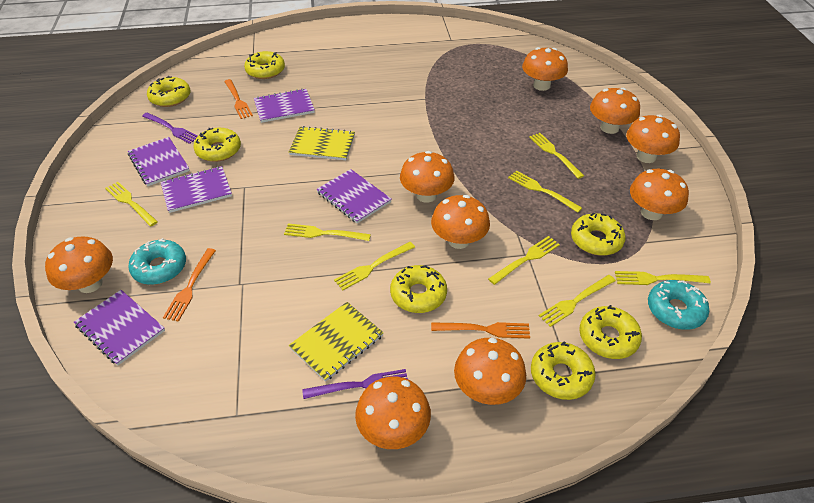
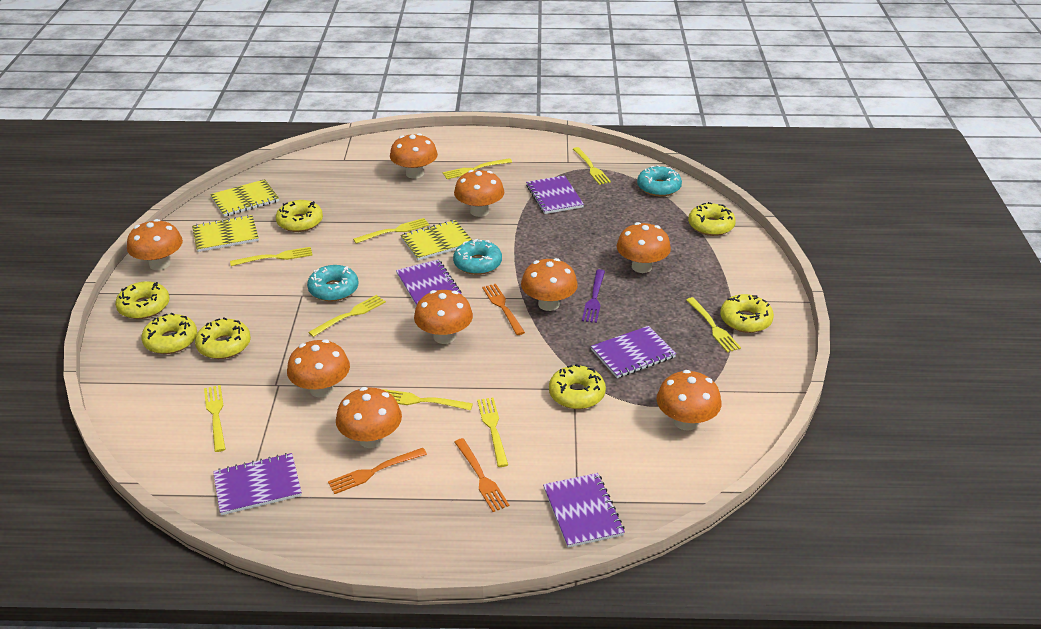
purple fork: 2 -> 1
turquoise donut: 2 -> 3
yellow fork: 8 -> 9
yellow notebook: 2 -> 3

